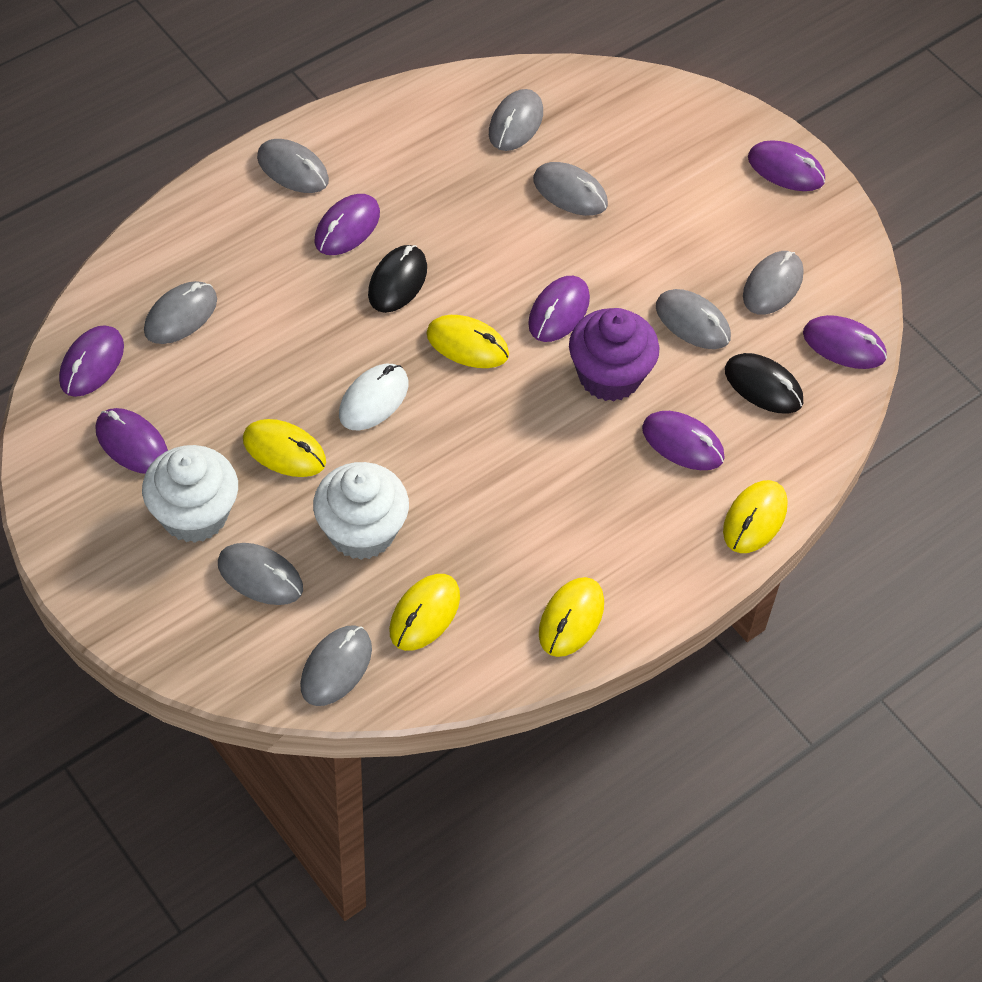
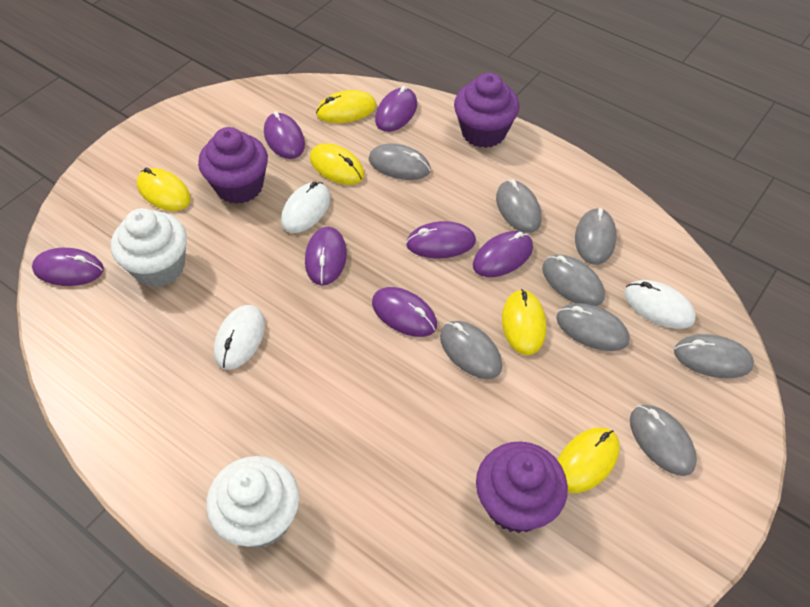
black mouse: 2 -> 0
purple cupcake: 1 -> 3
white mouse: 1 -> 3

